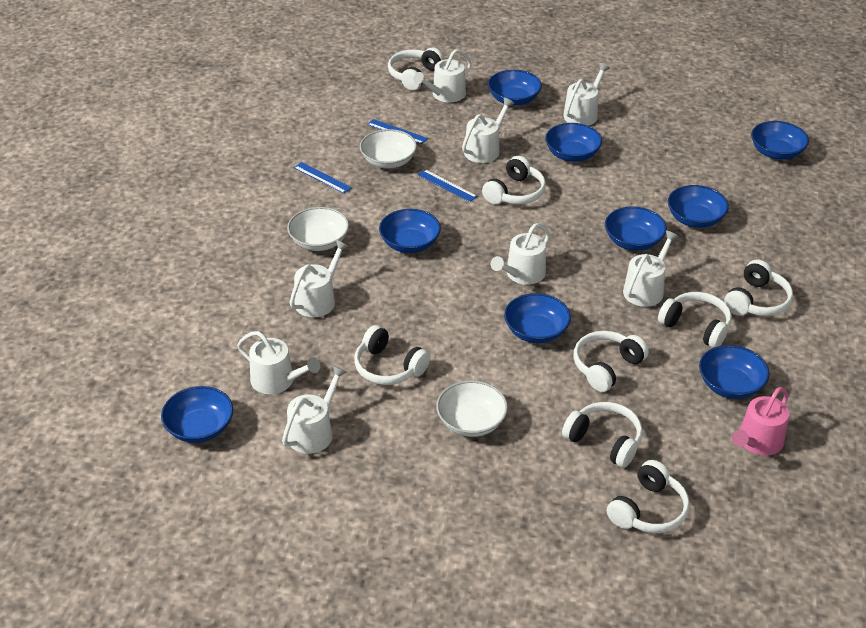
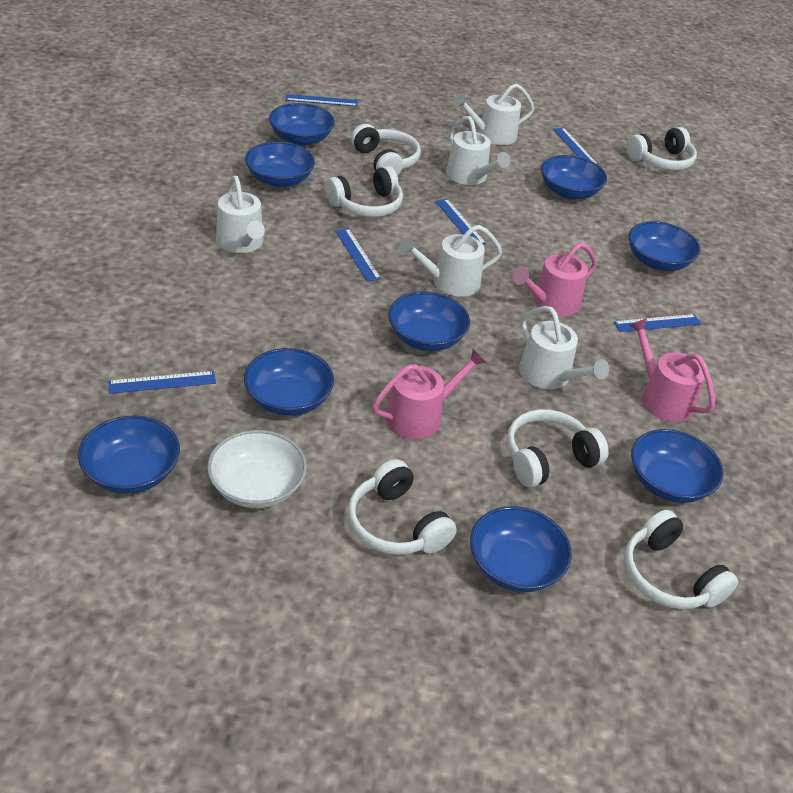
blue ruler: 3 -> 6
pink watering can: 1 -> 3
white bowl: 3 -> 1
white headphones: 8 -> 6
white watering can: 8 -> 5

